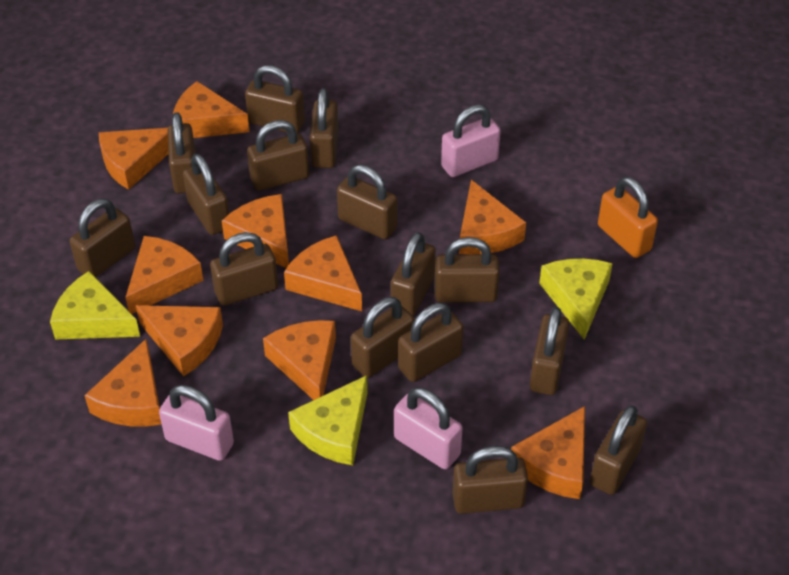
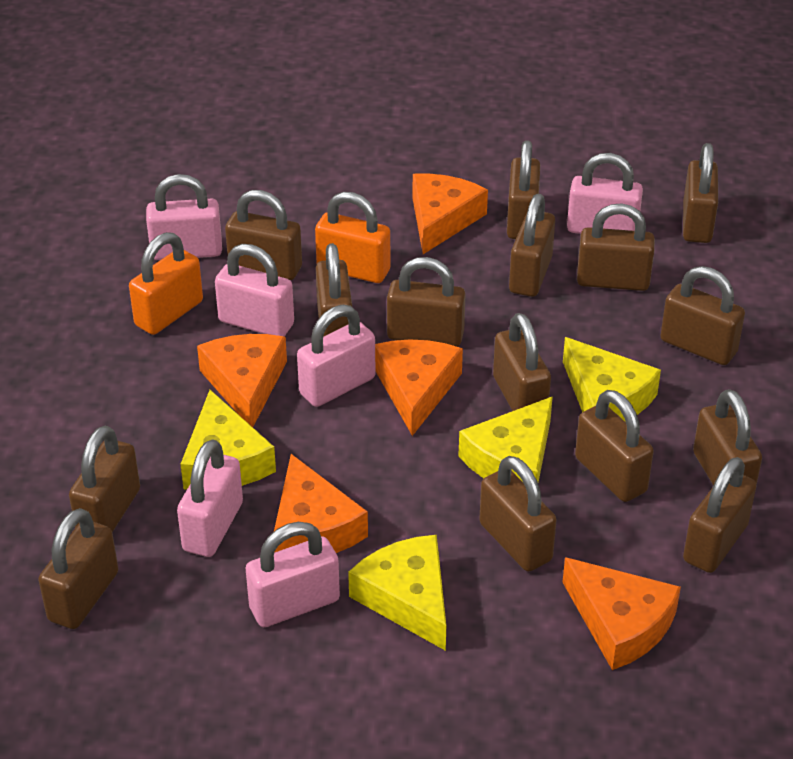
orange cheese: 10 -> 5
orange padlock: 1 -> 2
pink padlock: 3 -> 6
yellow cheese: 3 -> 4

